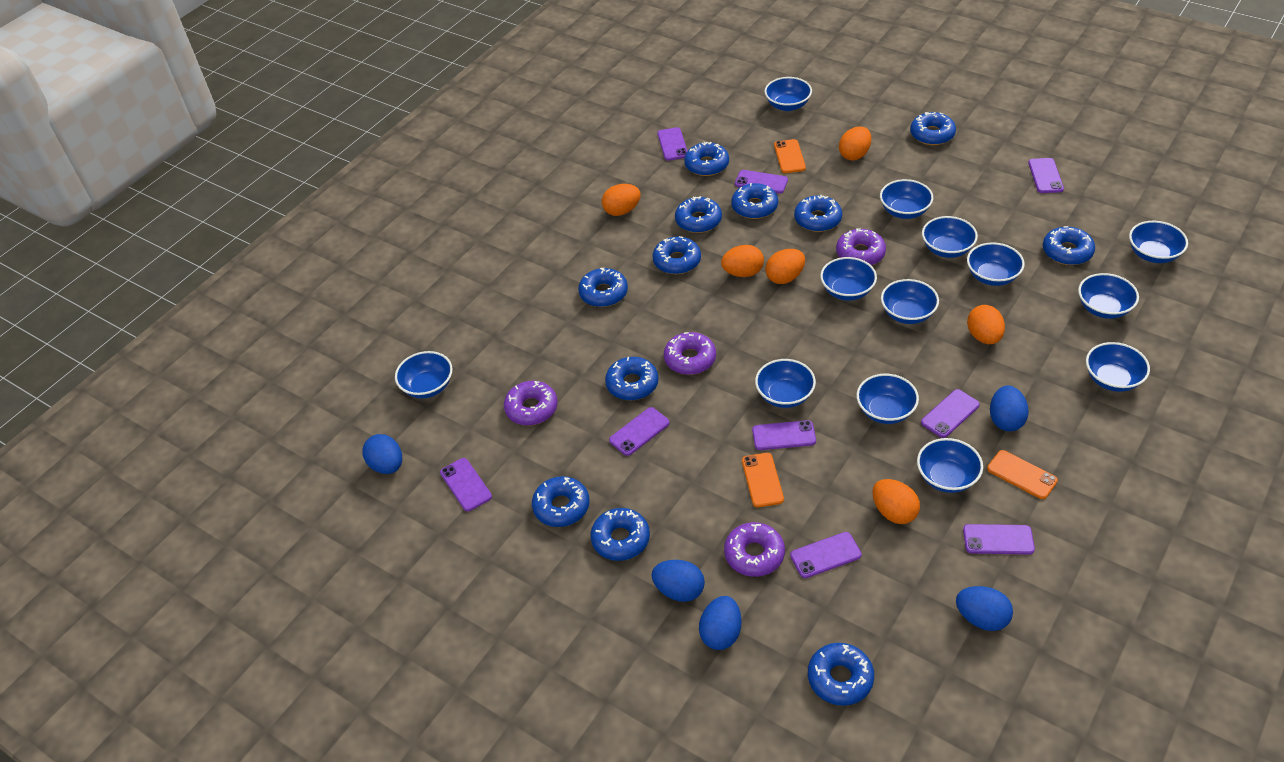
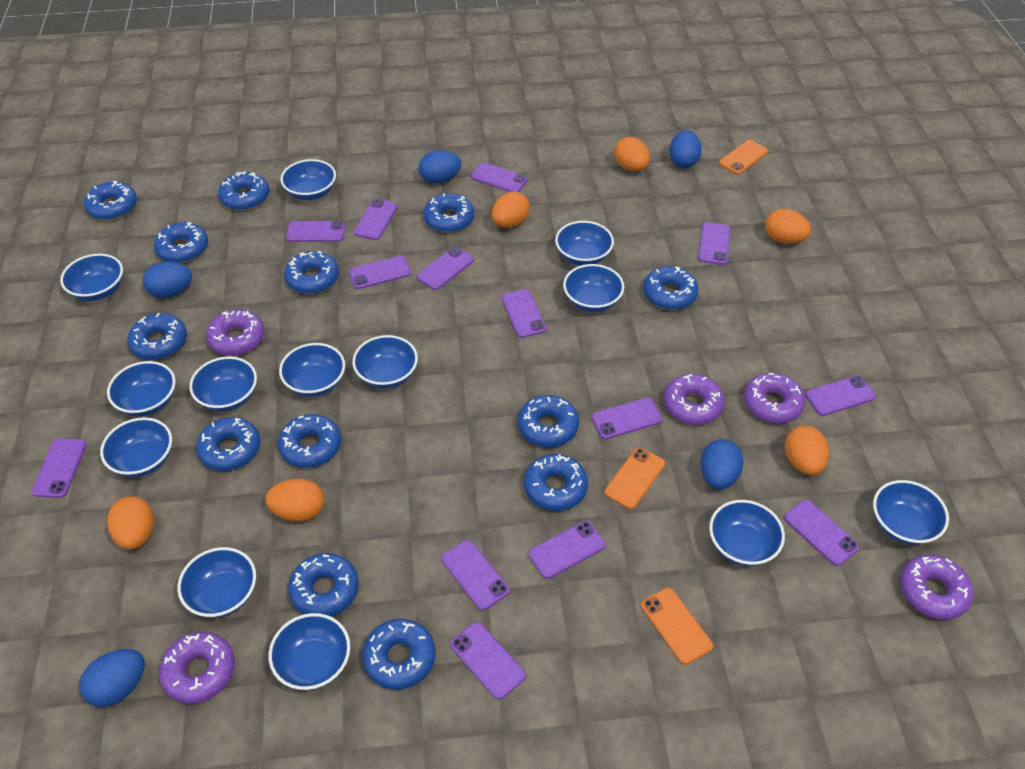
blue donut: 12 -> 13
purple donut: 4 -> 5
purple phone: 9 -> 14

